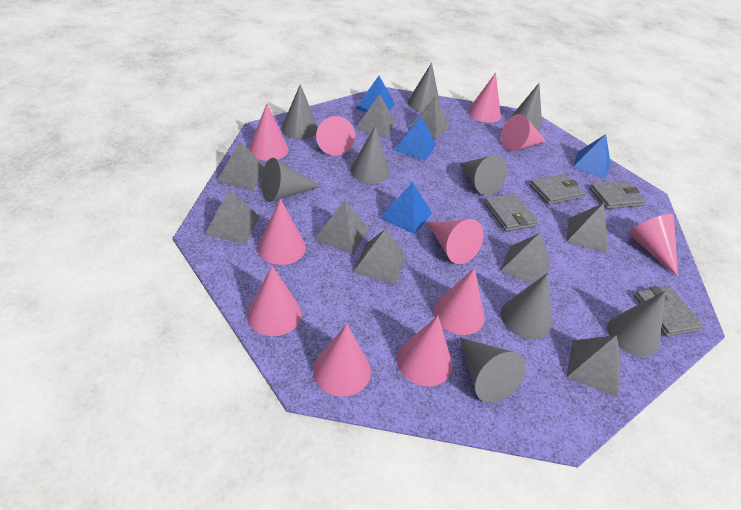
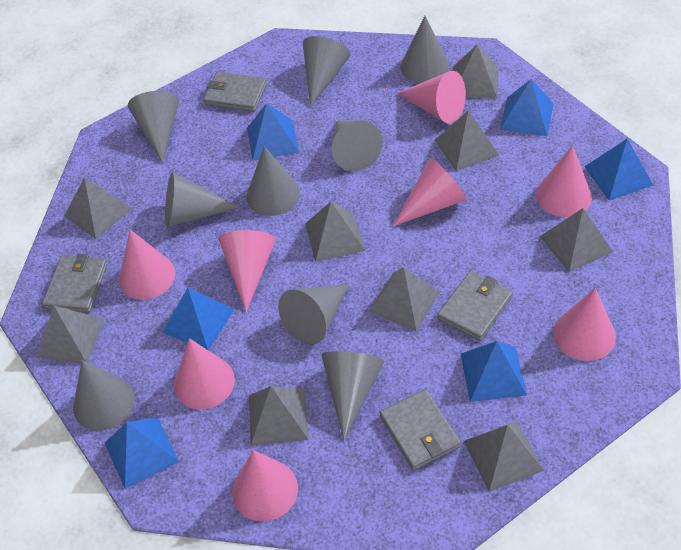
blue pyramid: 4 -> 6
pink cone: 11 -> 8

